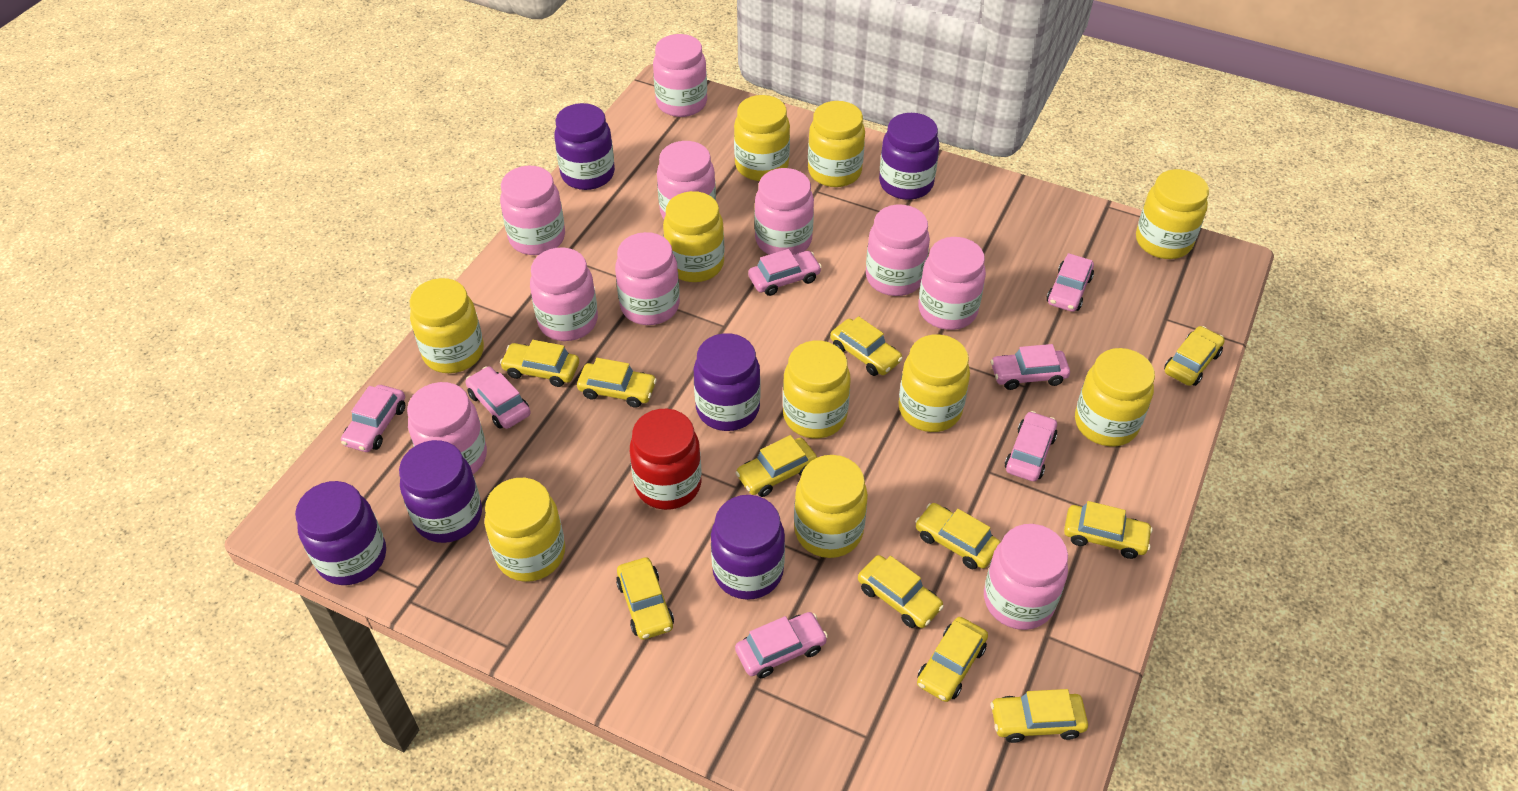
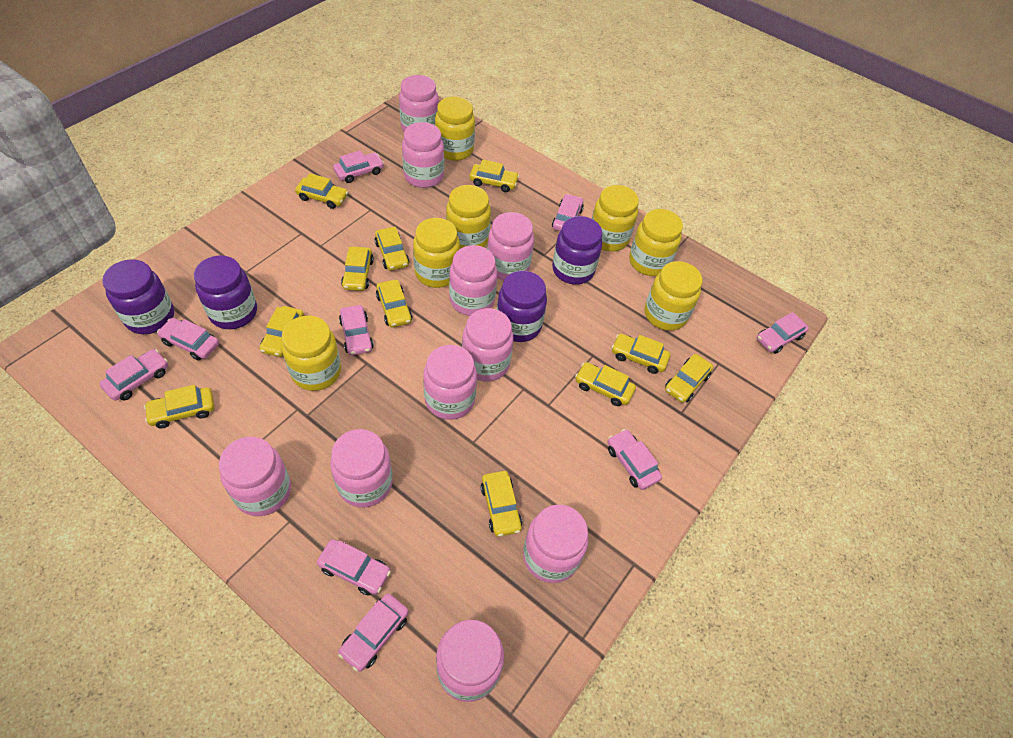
pink car: 7 -> 9
purple jar: 6 -> 4
red jar: 1 -> 0
yellow jar: 10 -> 7

